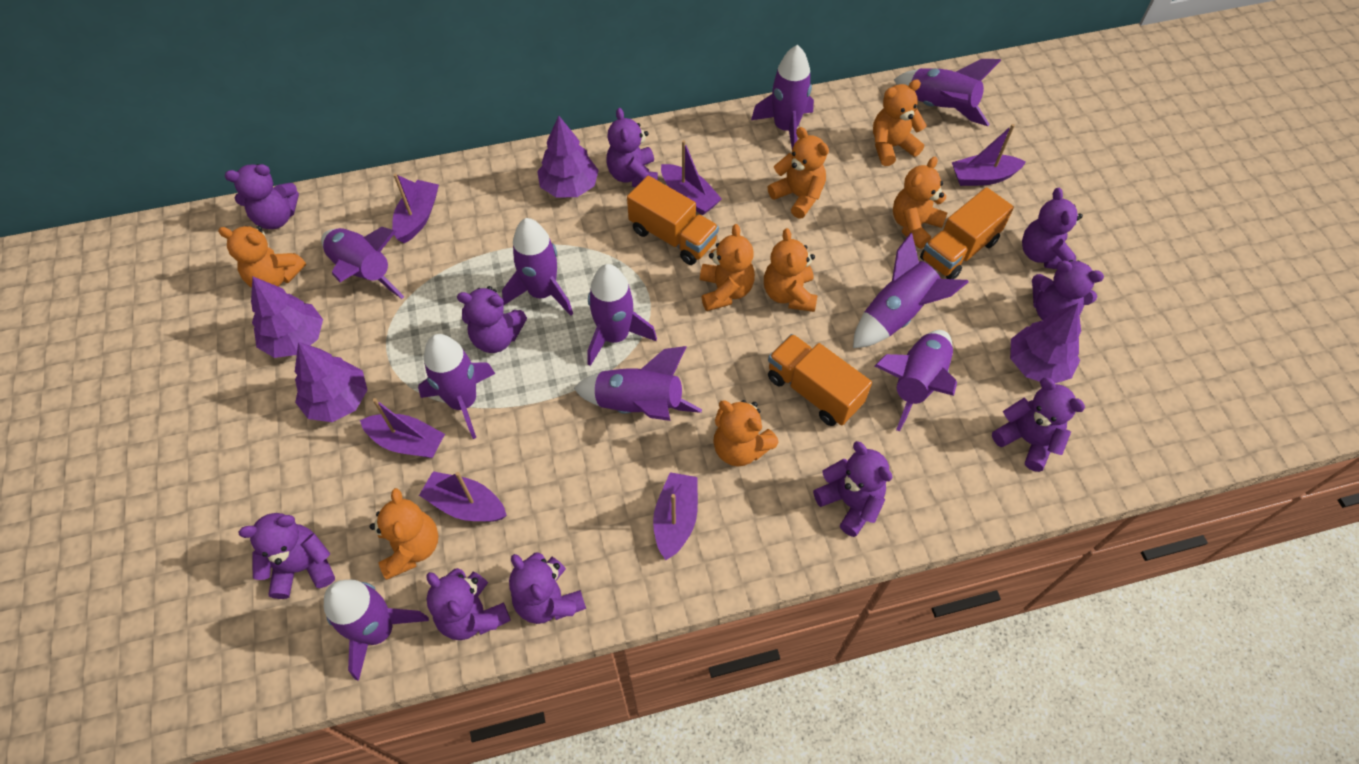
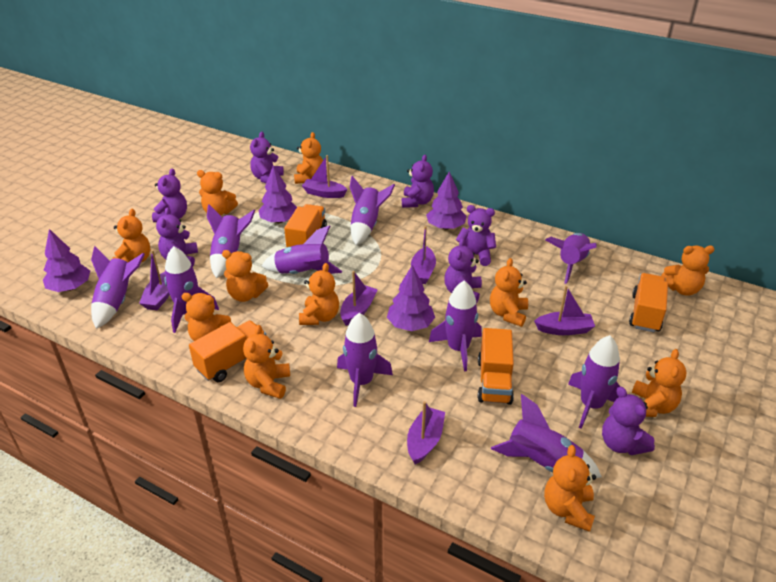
orange teddy bear: 8 -> 11
orange truck: 3 -> 4
purple teddy bear: 10 -> 7

